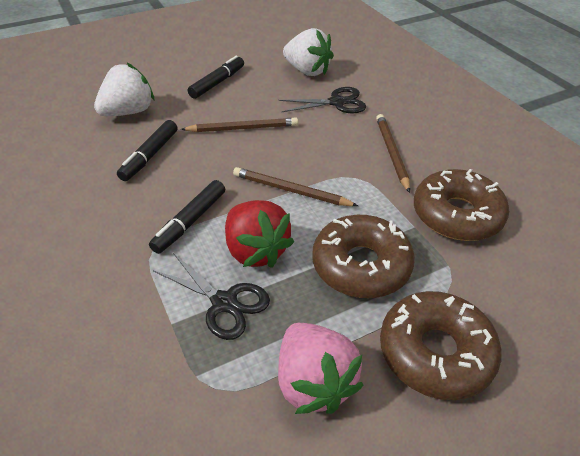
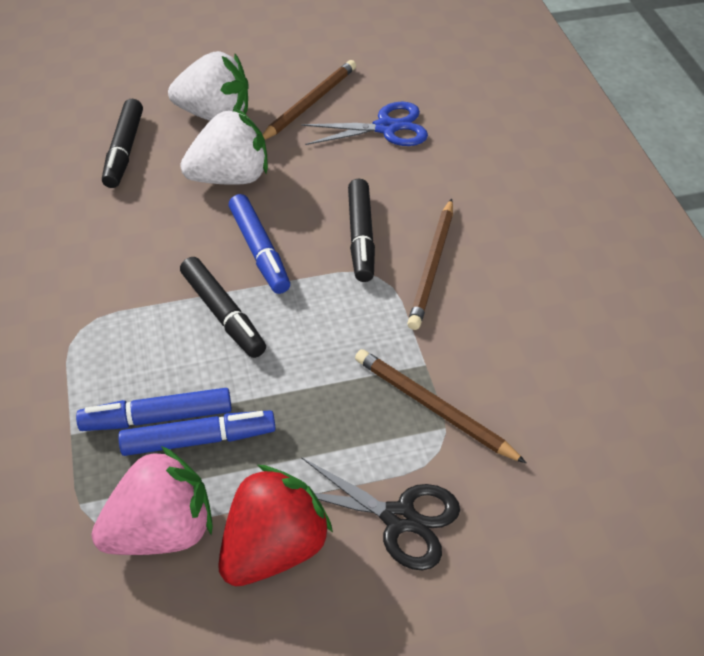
black scissors: 2 -> 1
blue marker: 0 -> 3
blue scissors: 0 -> 1
brown donut: 3 -> 0

